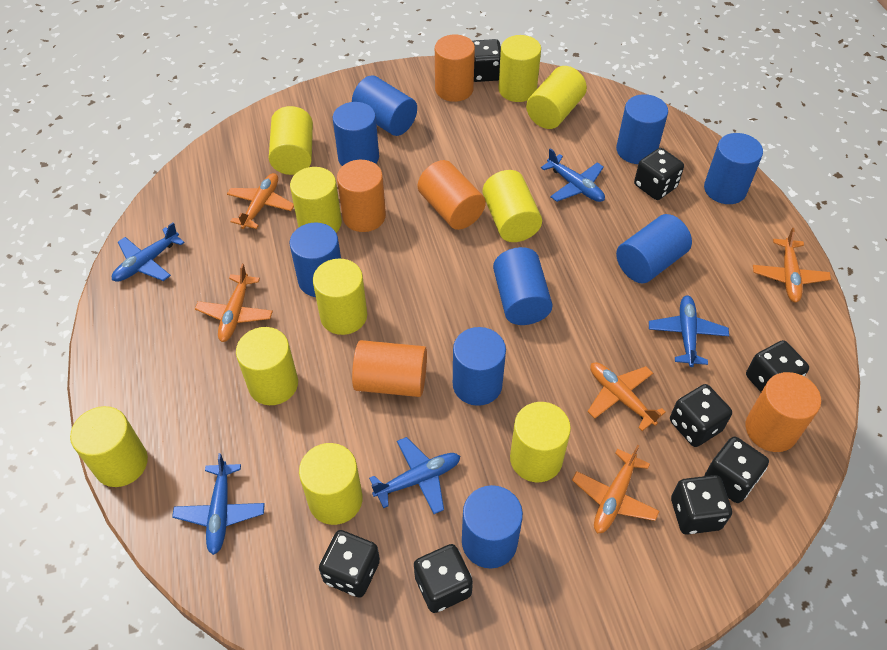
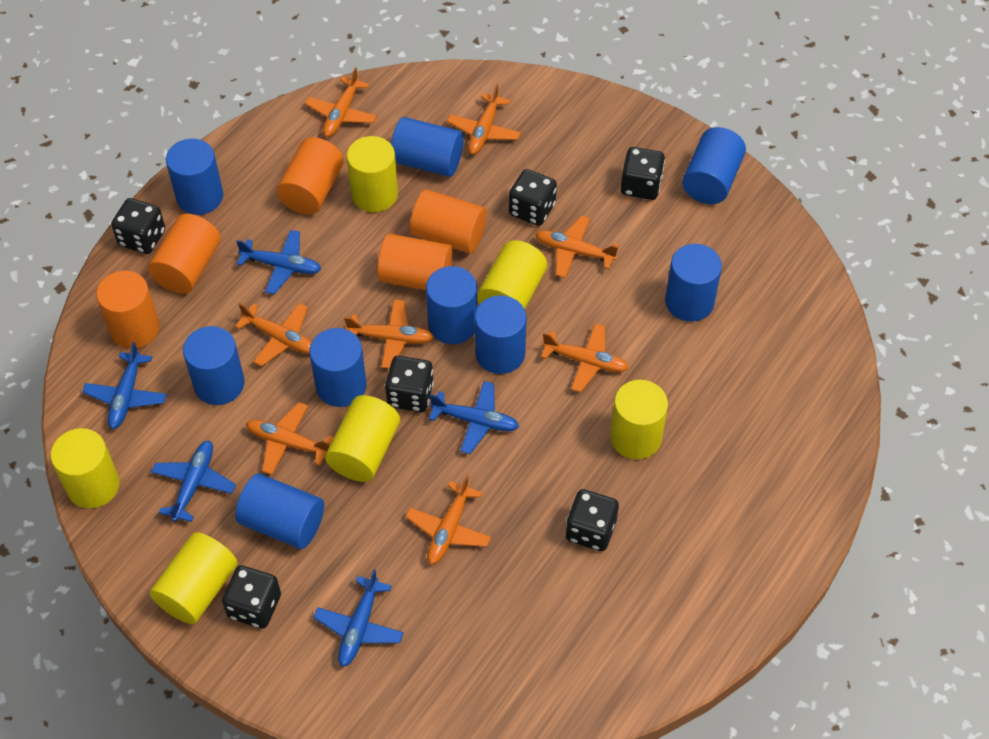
black dice: 8 -> 6
orange plane: 5 -> 8
yellow cylinder: 10 -> 6

